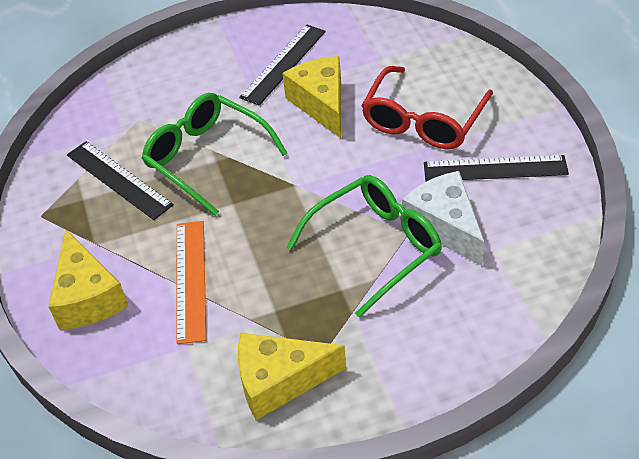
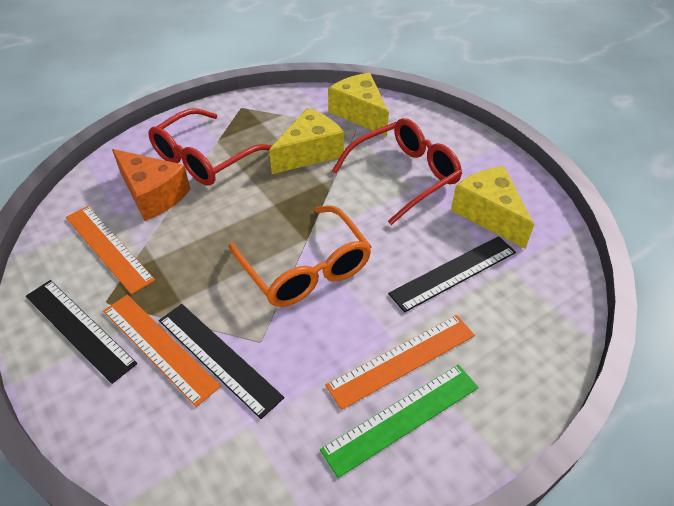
green glasses: 2 -> 0
green ruler: 0 -> 1
orange cheese: 0 -> 1
orange glasses: 0 -> 1
orange ruler: 1 -> 3
red glasses: 1 -> 2
white cheese: 1 -> 0

